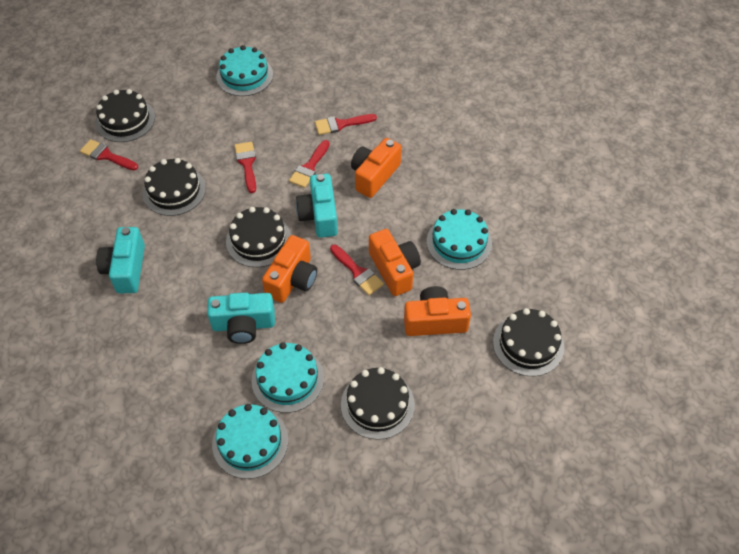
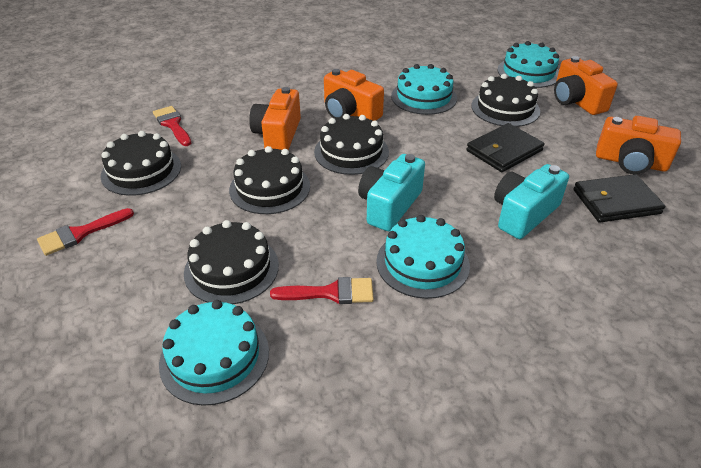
black wallet: 0 -> 2
red brush: 5 -> 3
turquoise camera: 3 -> 2

